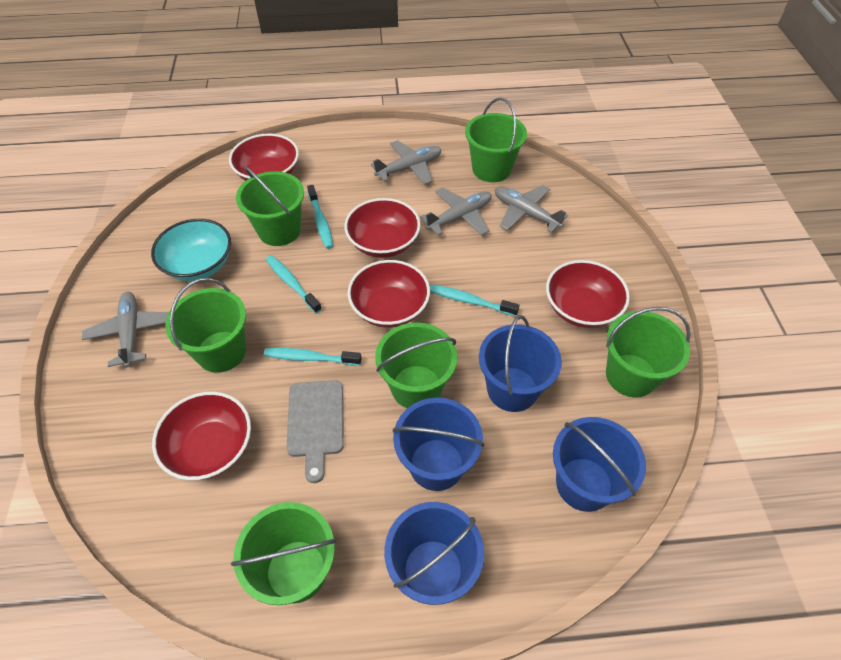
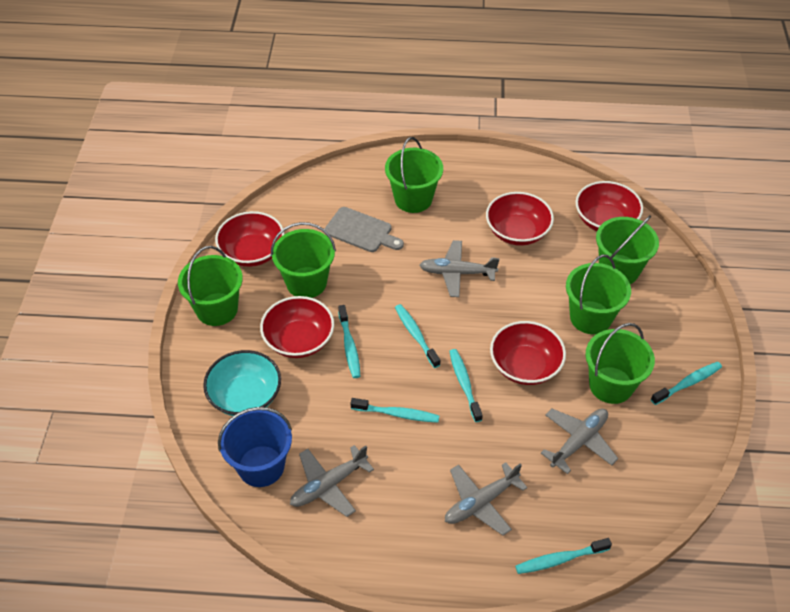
blue bucket: 4 -> 1
turquoise toothbrush: 4 -> 6

